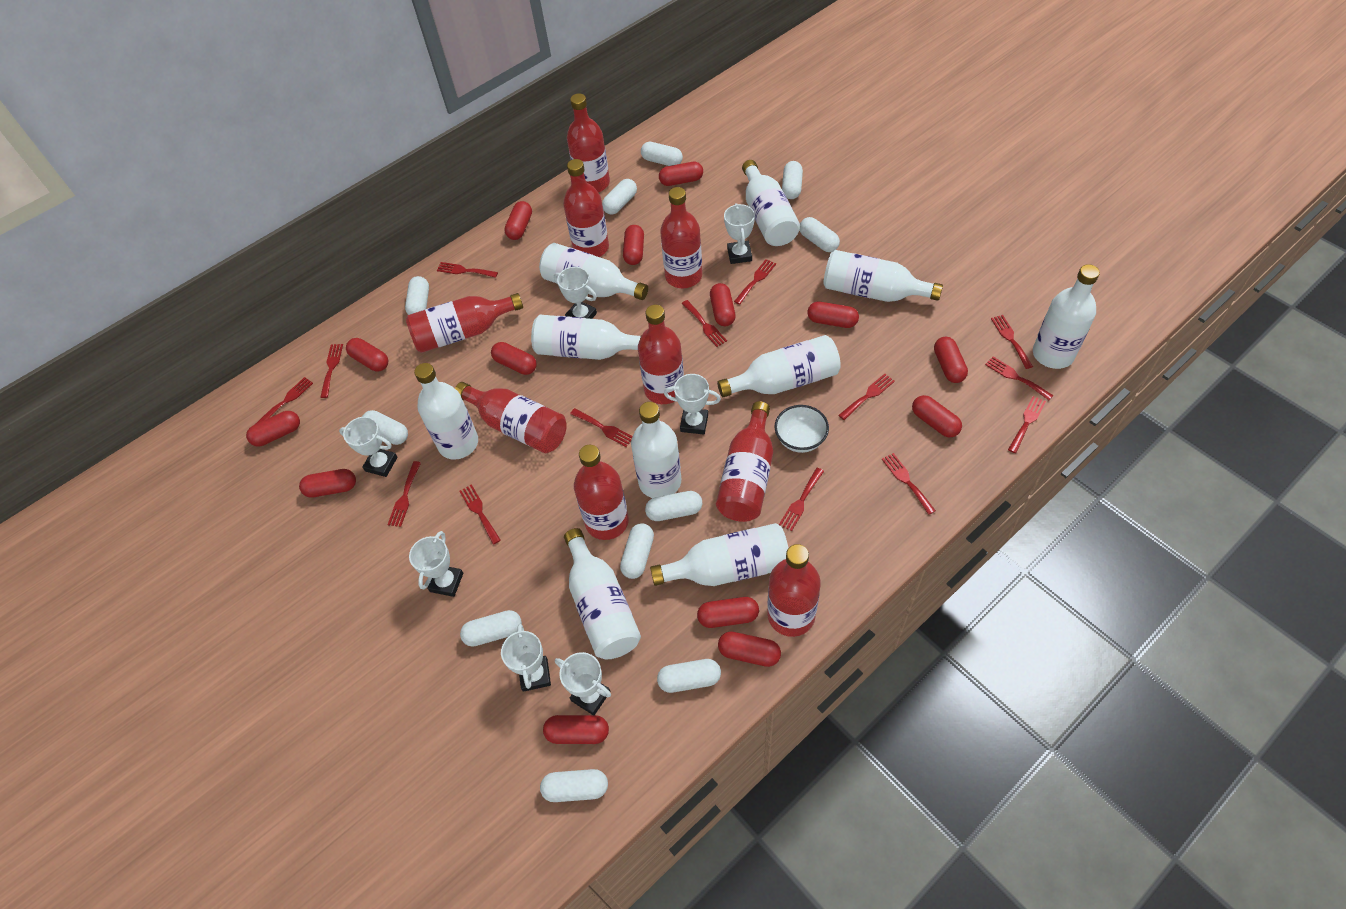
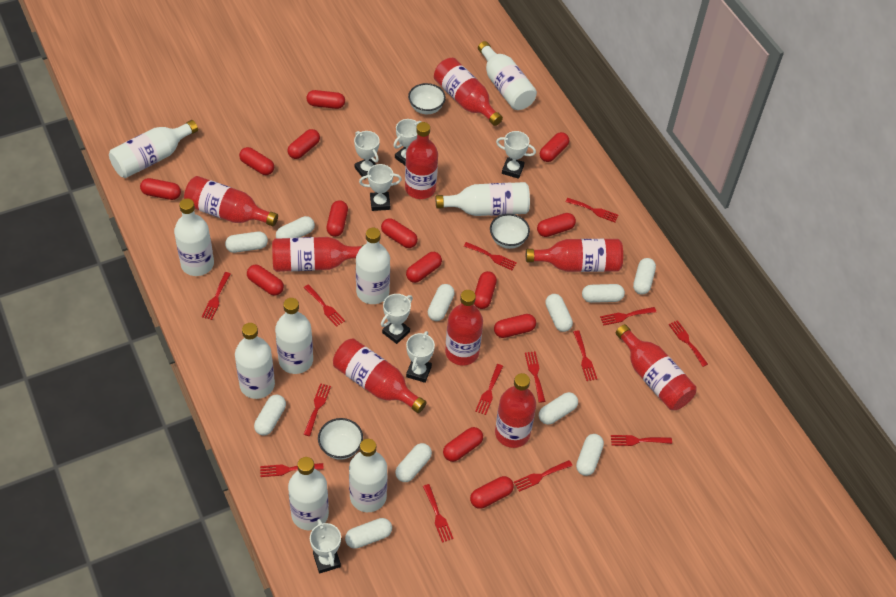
white bottle: 10 -> 9
white bowl: 1 -> 3

